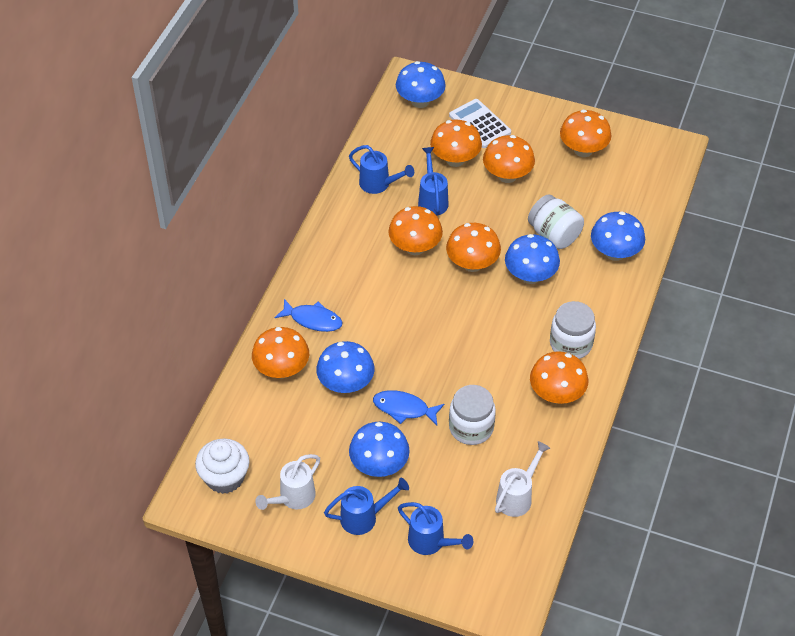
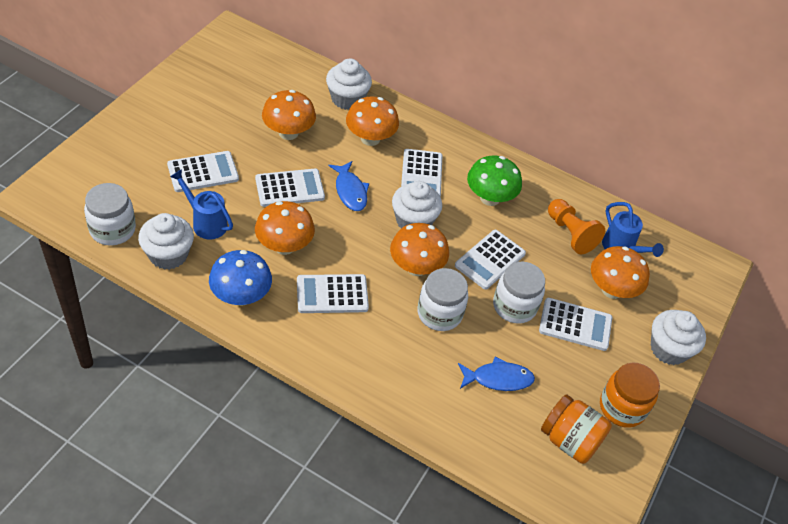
blue mushroom: 5 -> 1
blue watering can: 4 -> 2
green mushroom: 0 -> 1
orange jar: 0 -> 2
orange mushroom: 7 -> 5
orange pawn: 0 -> 1
white calculator: 1 -> 6
white cupcake: 1 -> 4
white watering can: 2 -> 0

